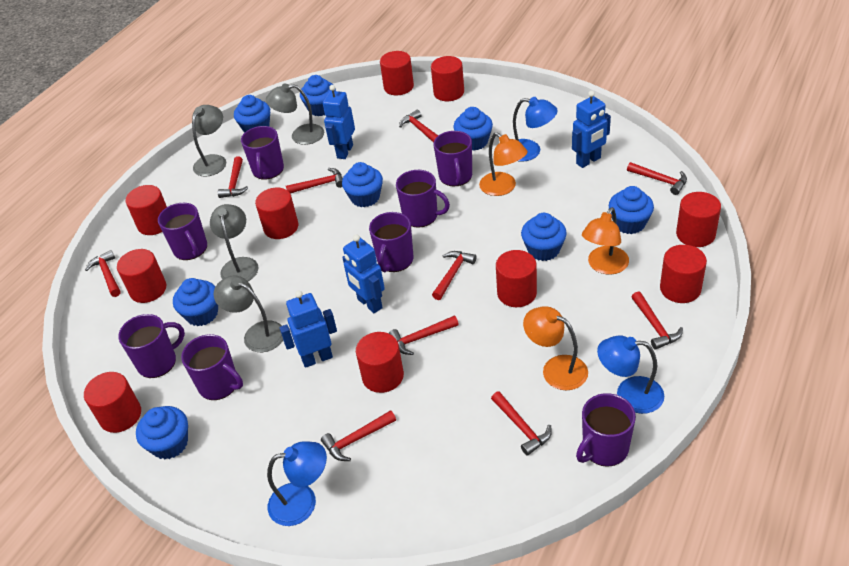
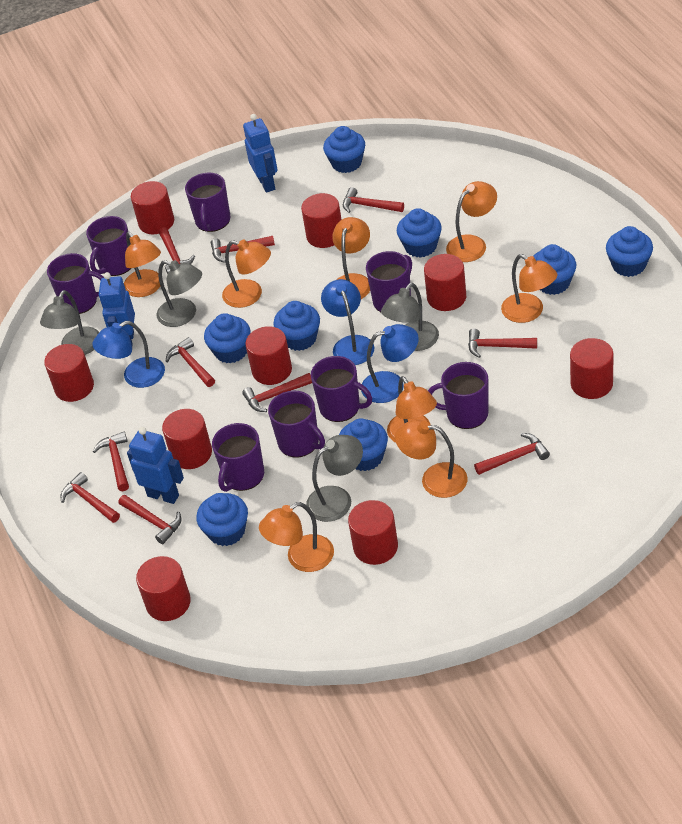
blue robot: 4 -> 3
orange lamp: 3 -> 8
red cylinder: 10 -> 9

